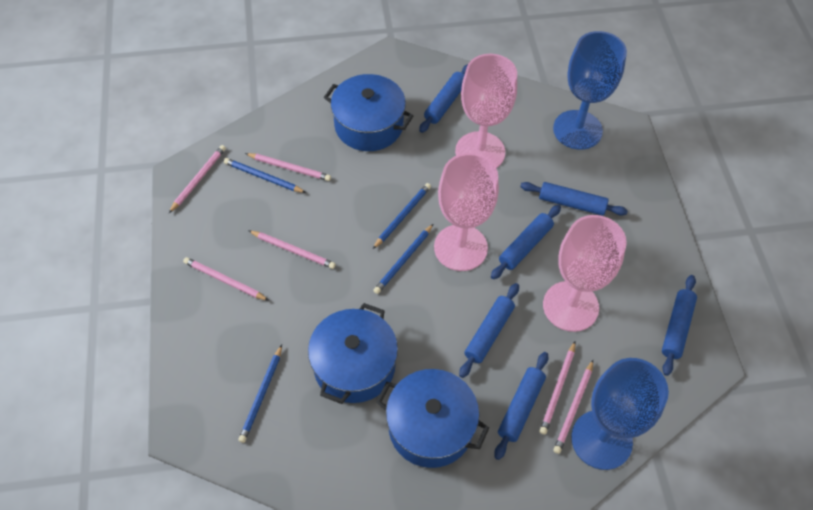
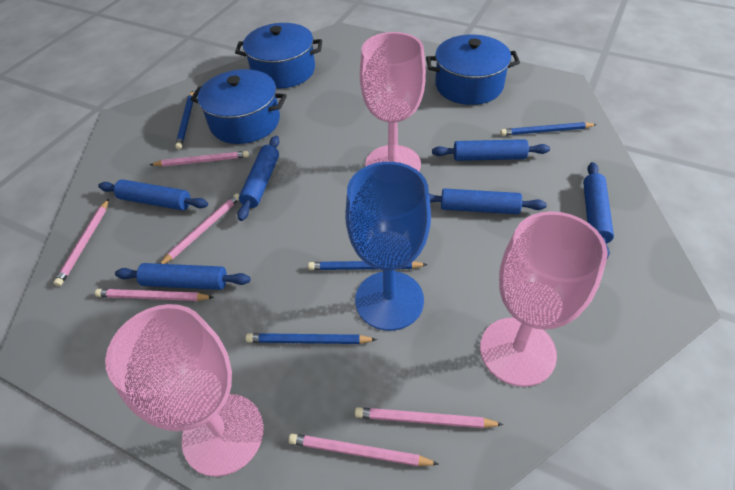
blue goblet: 2 -> 1

